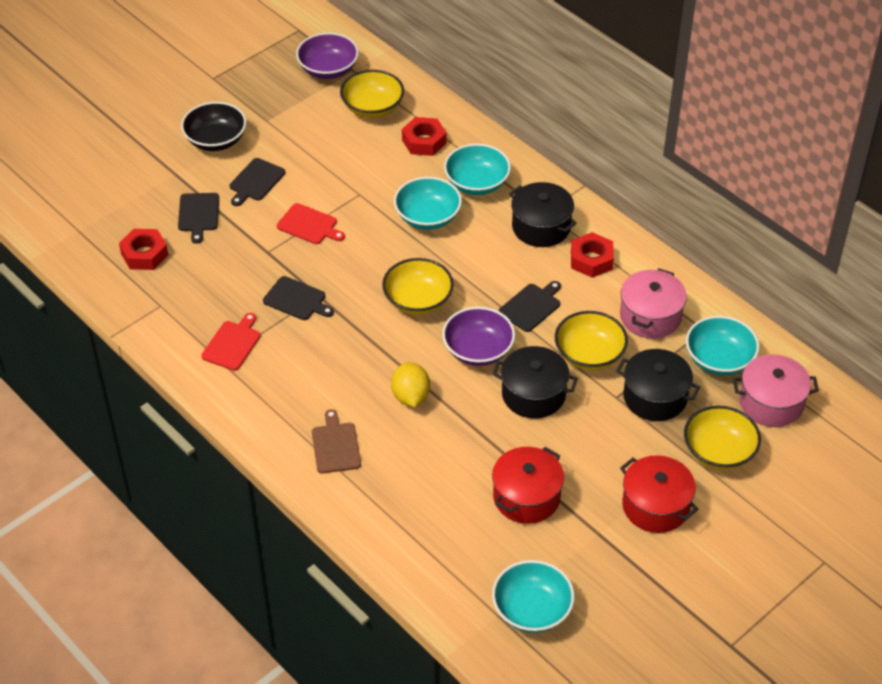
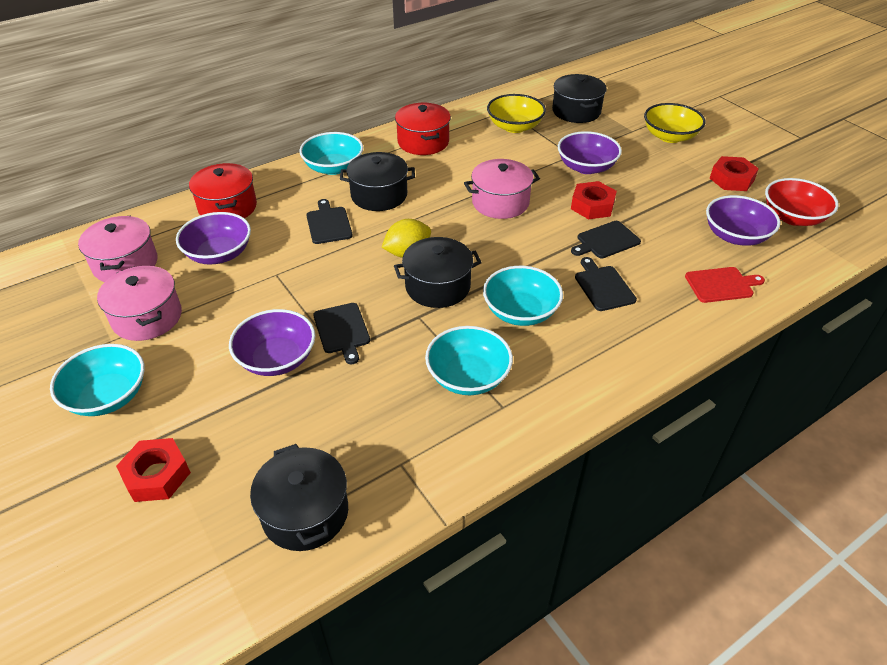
black bowl: 1 -> 0
black pot: 3 -> 4
brown cutting board: 1 -> 0
pink pot: 2 -> 3
purple bowl: 2 -> 4
red bowl: 0 -> 1
red cutting board: 2 -> 1
yellow bowl: 4 -> 2

